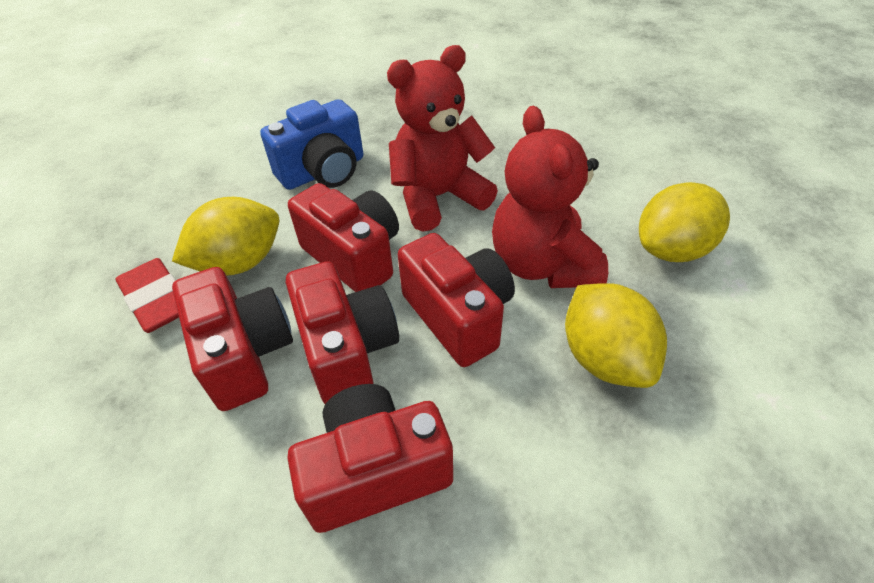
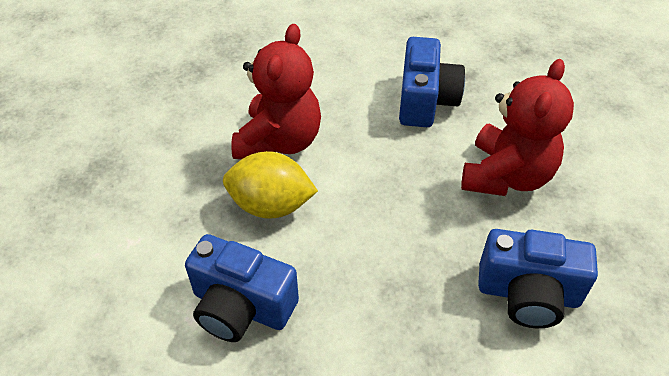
blue camera: 1 -> 3
red camera: 5 -> 0
red eraser: 1 -> 0
yellow lemon: 3 -> 1

